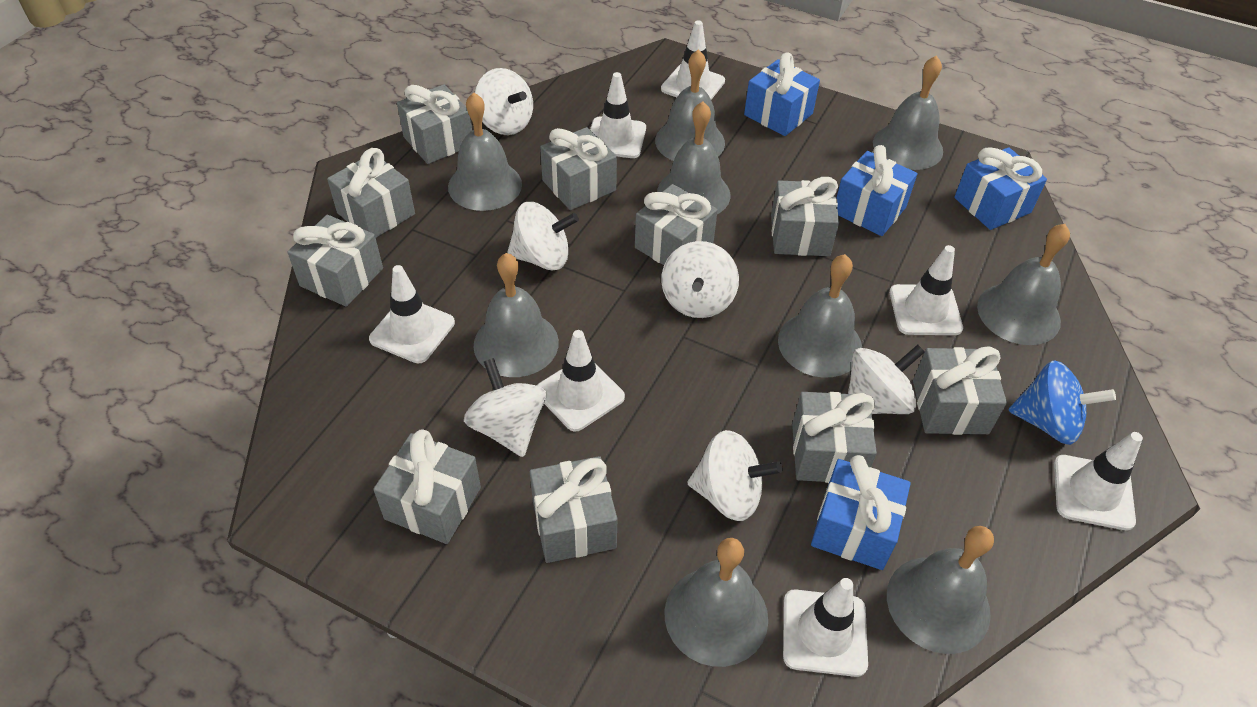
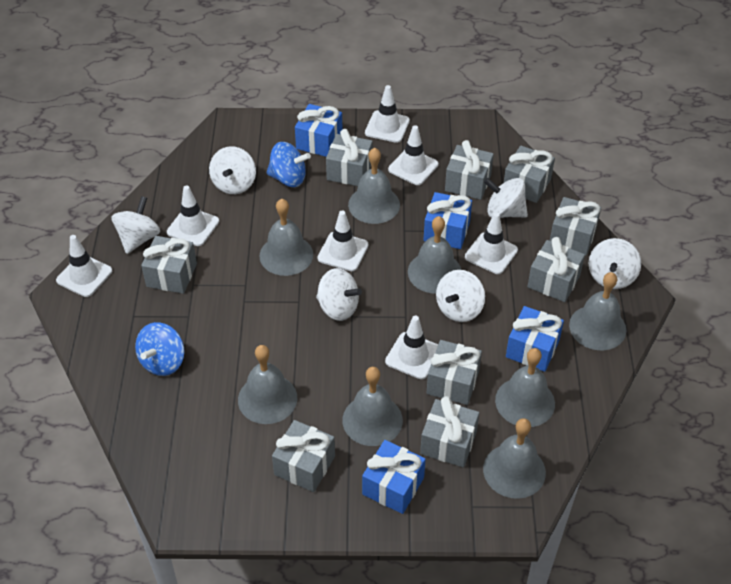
blue spinning top: 1 -> 2
grey bell: 9 -> 8
grey gift: 10 -> 9

